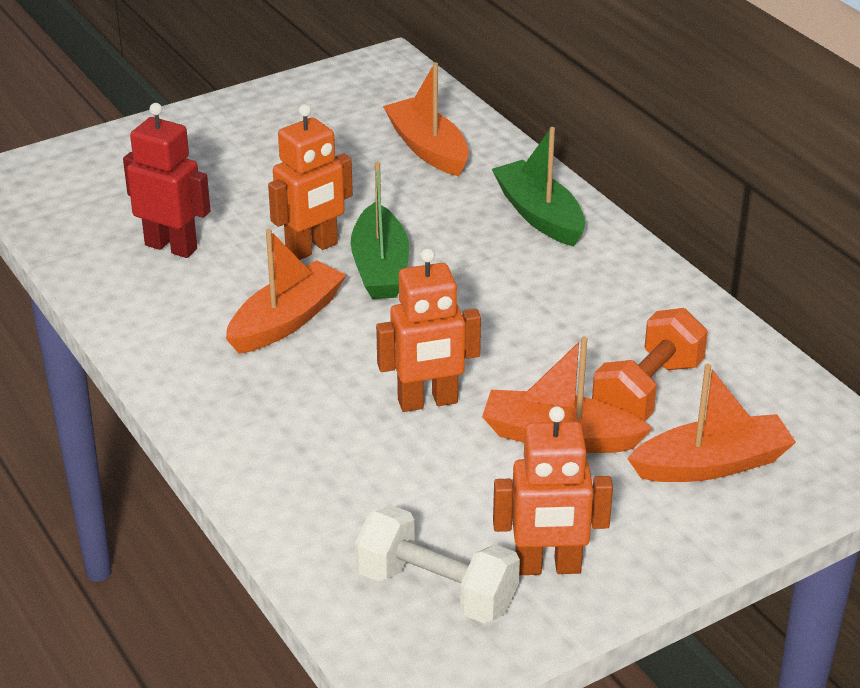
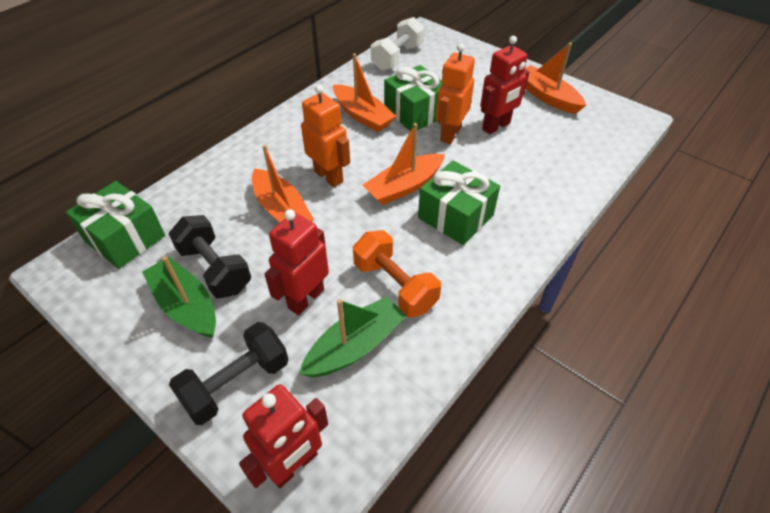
black dumbbell: 0 -> 2
green gift: 0 -> 3
orange robot: 3 -> 2
red robot: 1 -> 3

